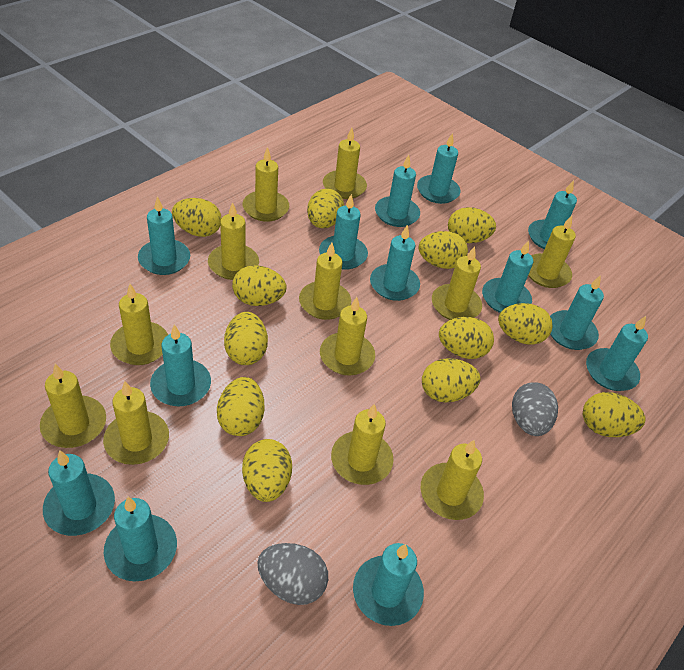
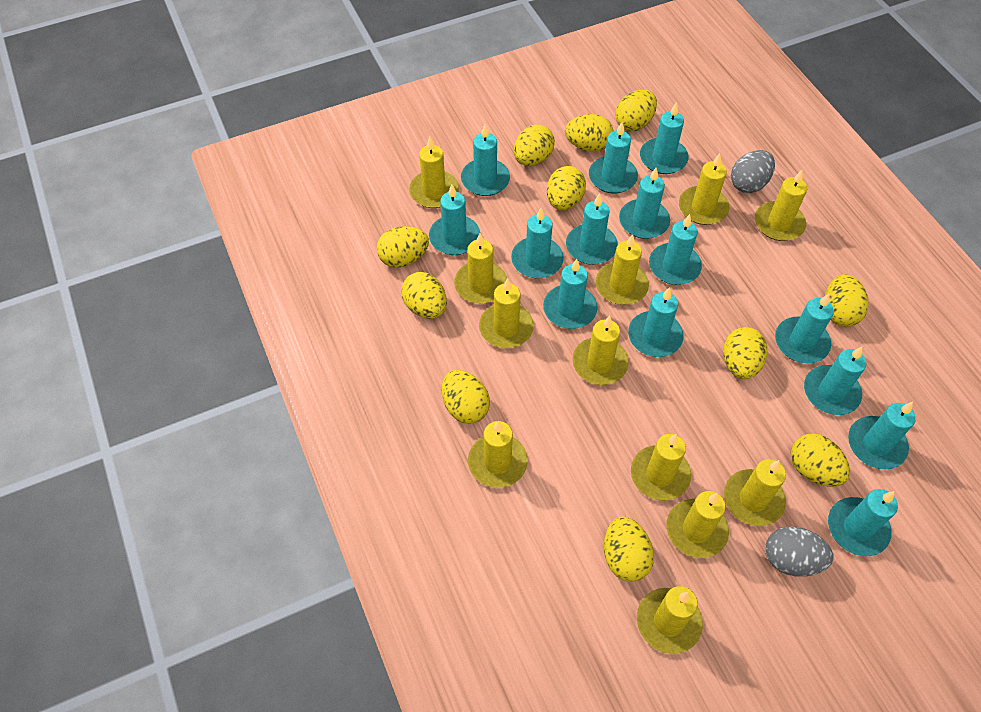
turquoise candle: 13 -> 14
yellow egg: 12 -> 11

